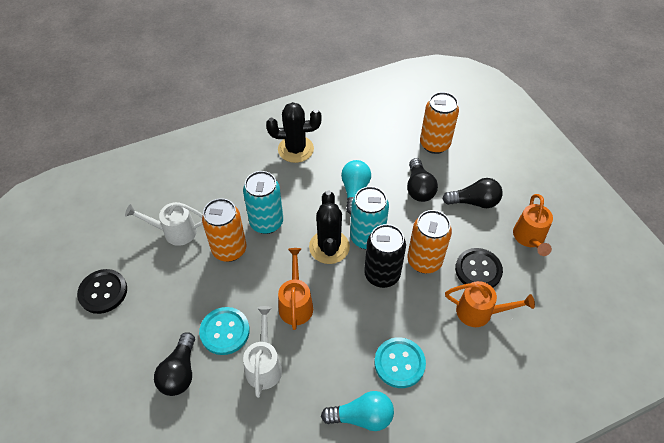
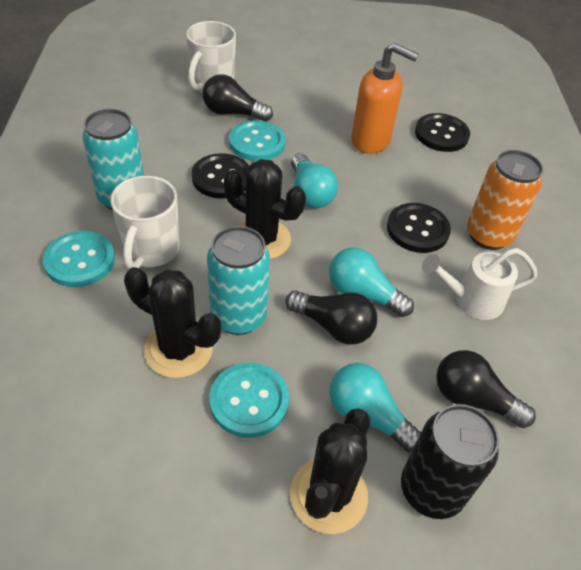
black button: 2 -> 3
black cactus: 2 -> 3
orange can: 3 -> 1
orange soap dispenser: 0 -> 1
orange watering can: 3 -> 0
turquoise button: 2 -> 3
turquoise light bulb: 2 -> 3
white mug: 0 -> 2
white watering can: 2 -> 1

